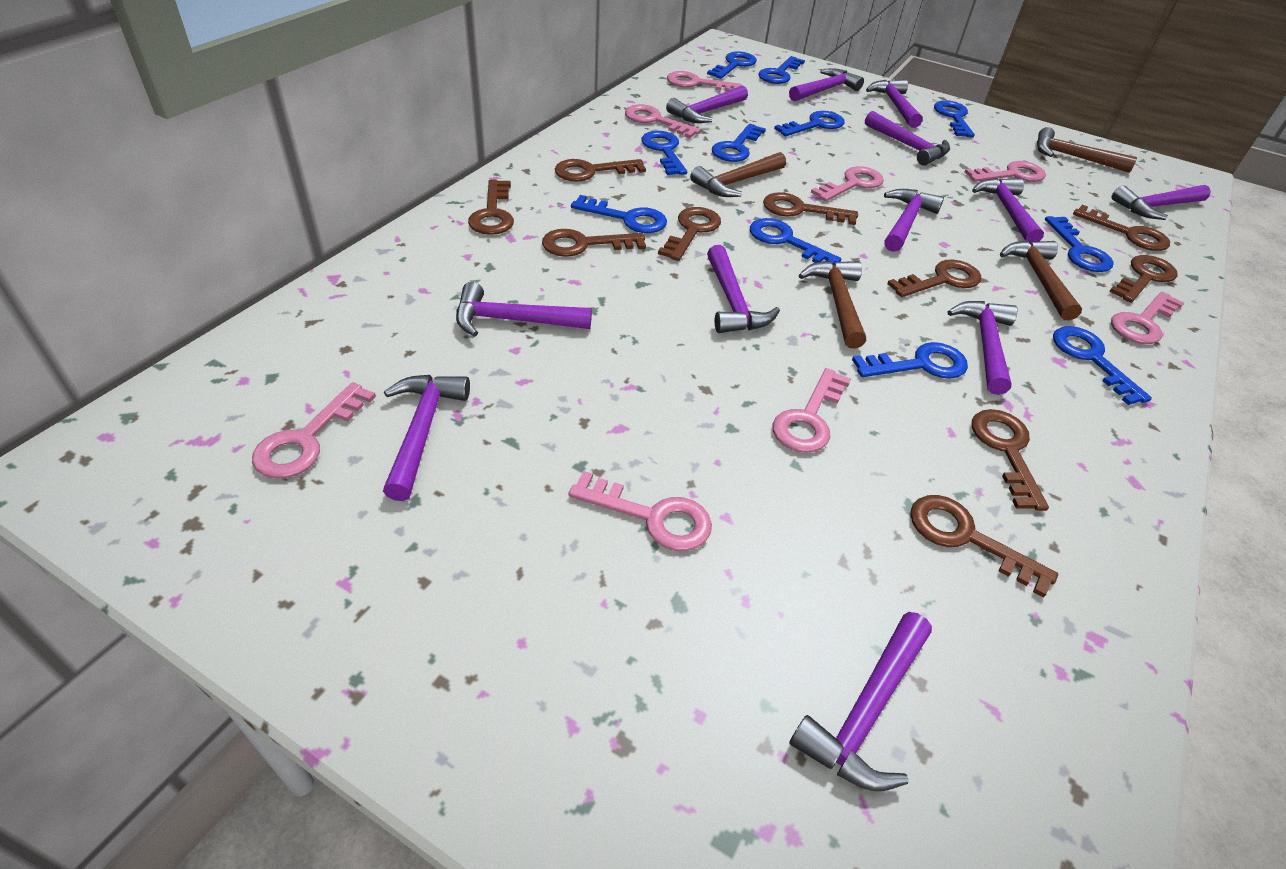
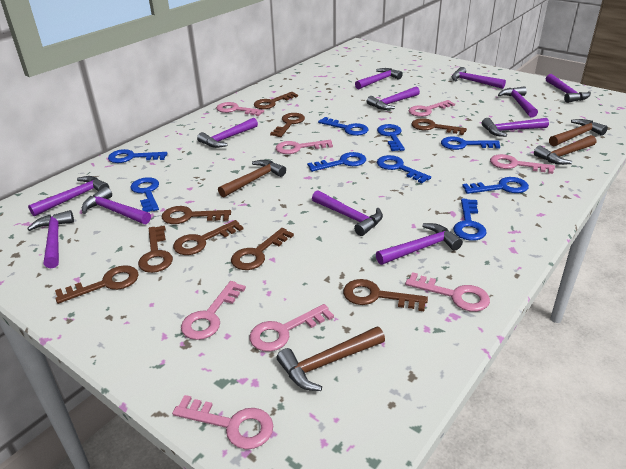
blue key: 11 -> 9
brown key: 10 -> 9

